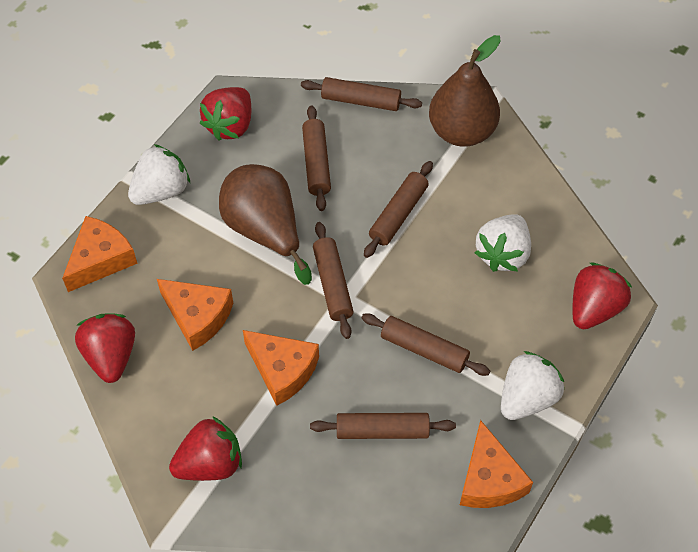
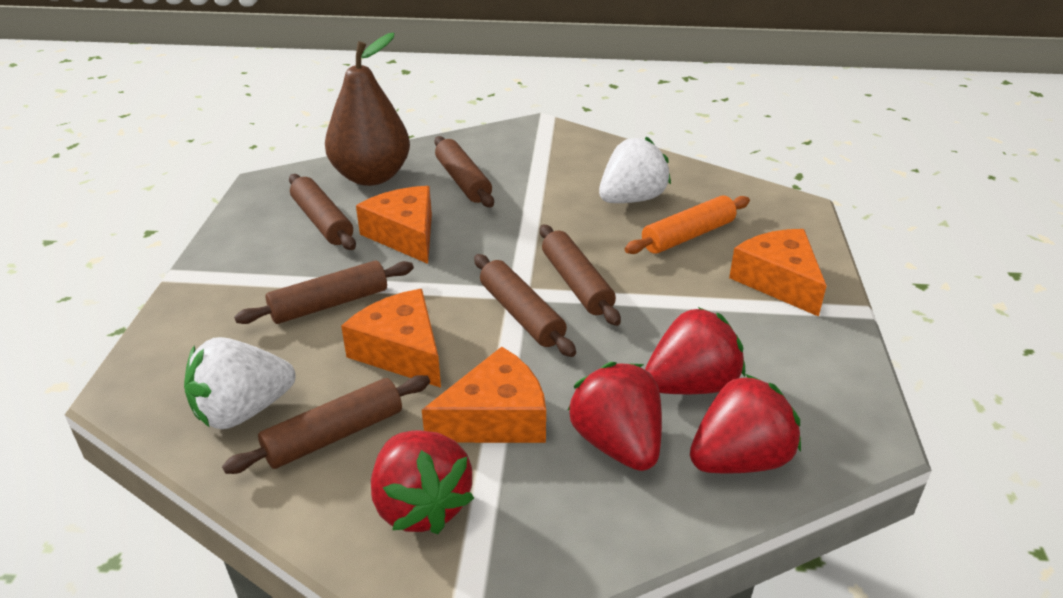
brown pear: 2 -> 1
orange rolling pin: 0 -> 1
white strawberry: 3 -> 2

